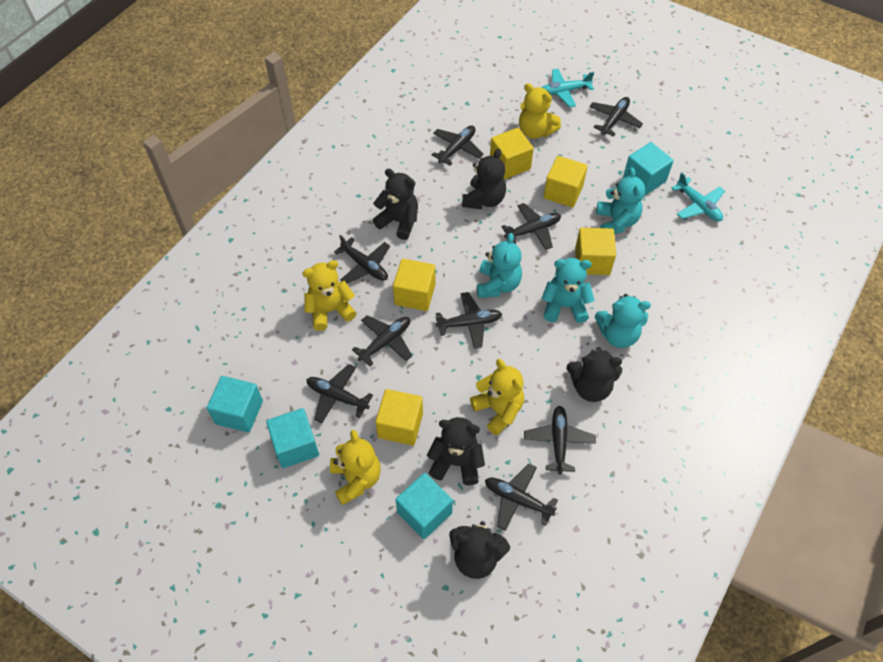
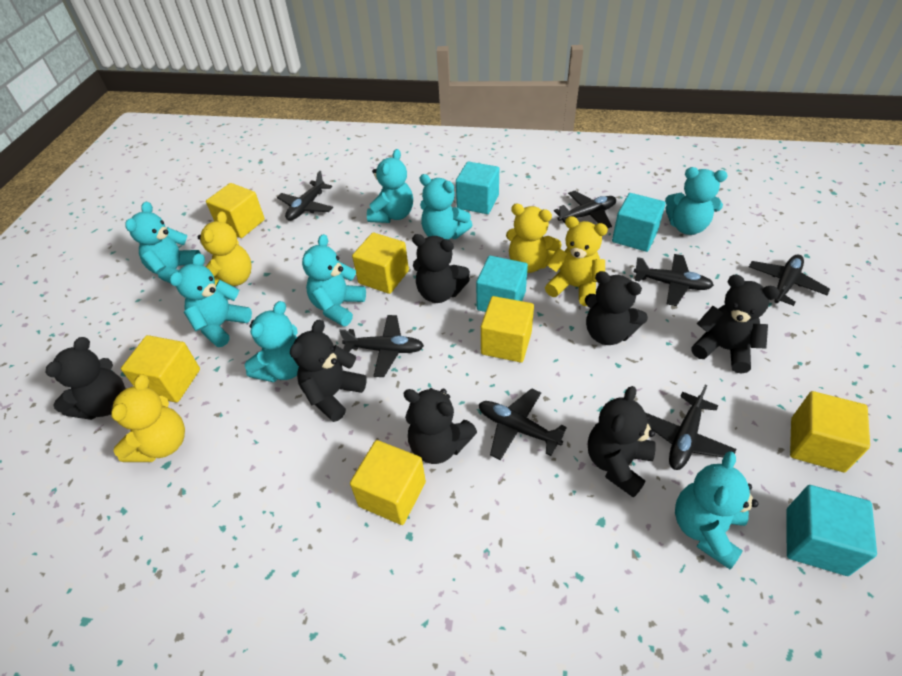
black plane: 9 -> 7
black teddy bear: 5 -> 7
turquoise plane: 2 -> 0
turquoise teddy bear: 4 -> 8
yellow cube: 5 -> 6

